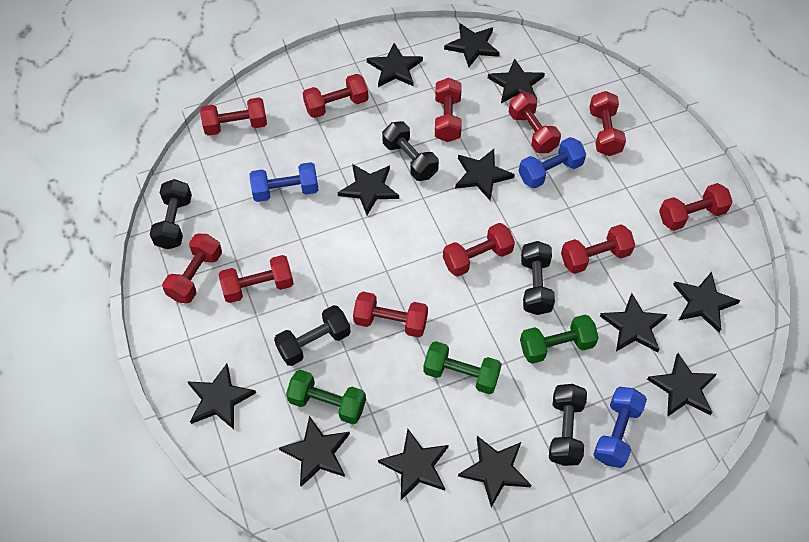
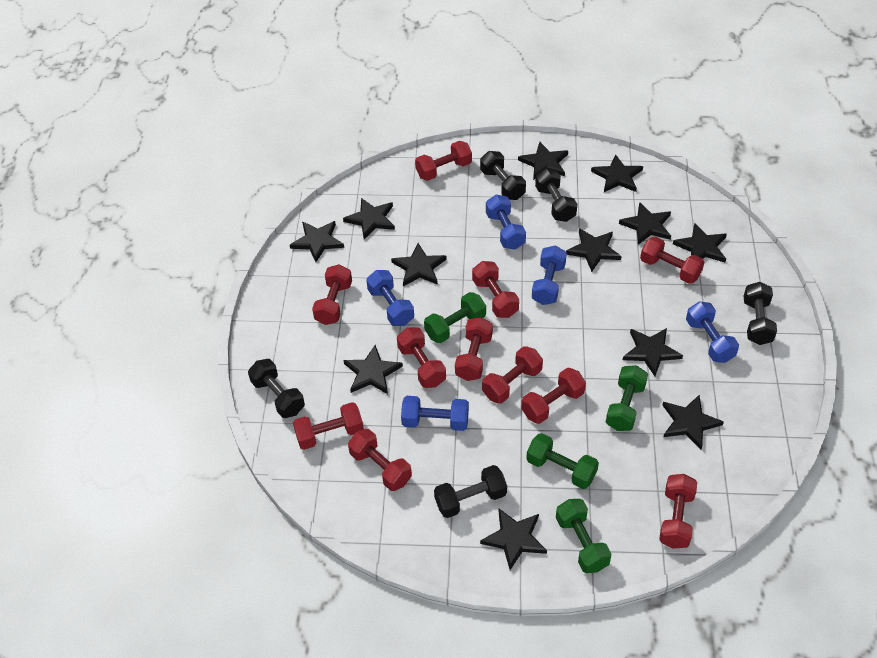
blue dumbbell: 3 -> 5
green dumbbell: 3 -> 4

